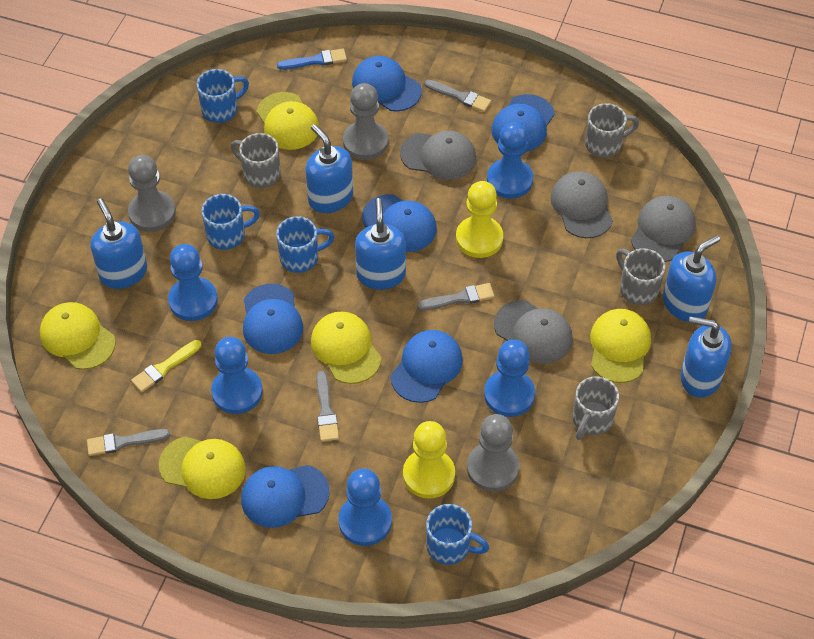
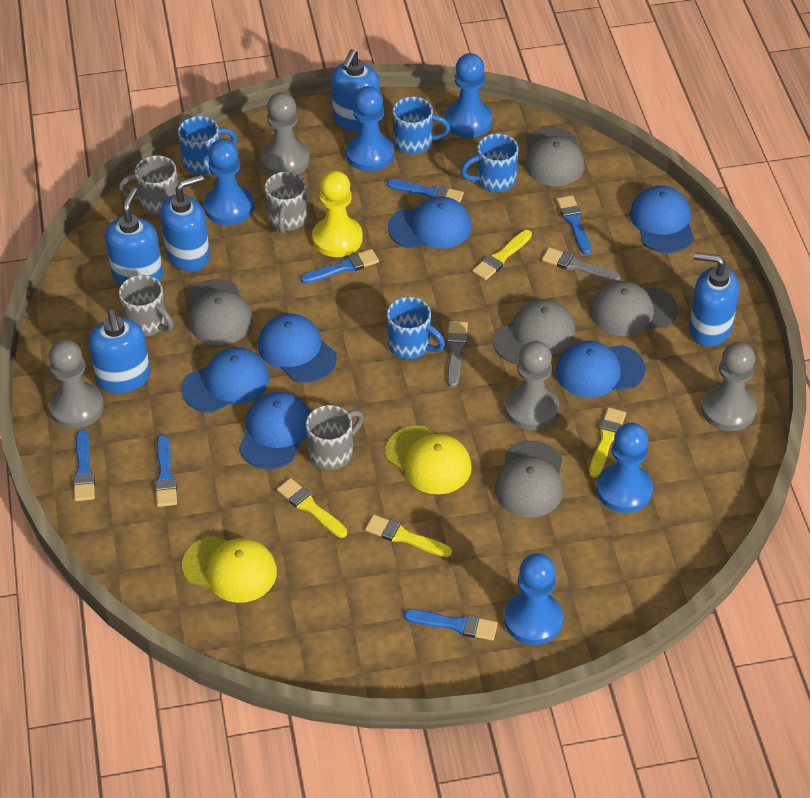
blue brush: 1 -> 6
grey brush: 4 -> 2
grey cap: 4 -> 5
grey pawn: 3 -> 4
yellow brush: 1 -> 4
yellow cap: 5 -> 2
yellow pawn: 2 -> 1

